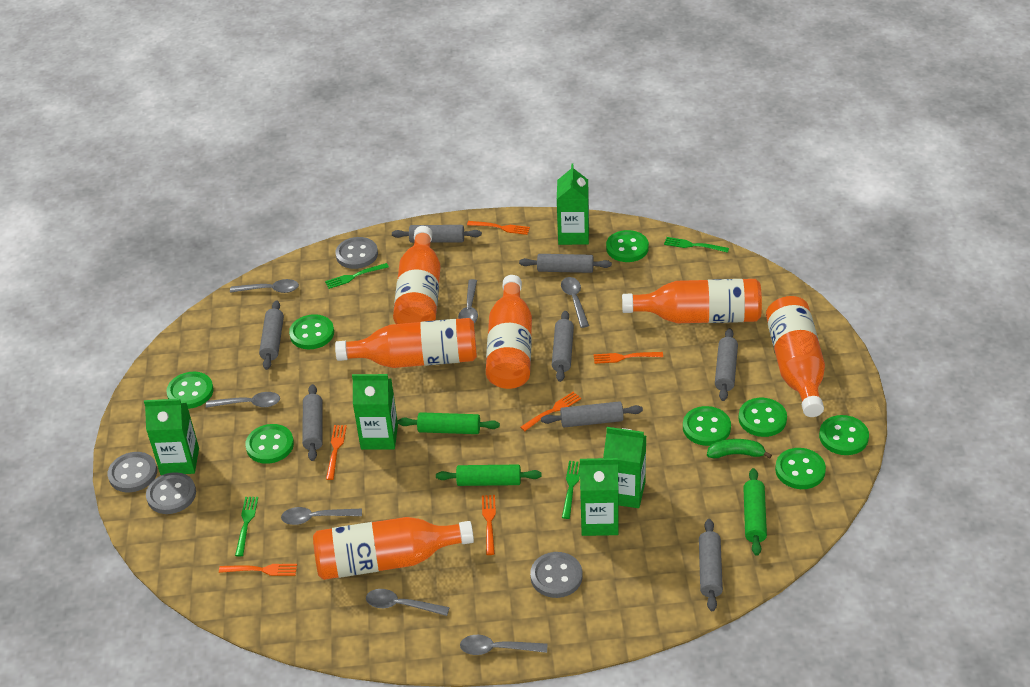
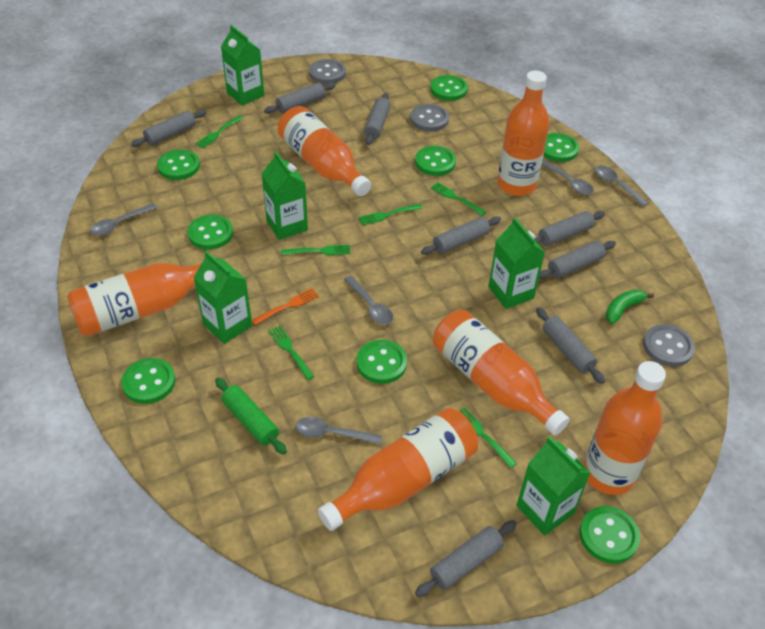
green fork: 4 -> 6
green rolling pin: 3 -> 1
grey button: 4 -> 3
grey spoon: 7 -> 5
orange fork: 6 -> 1

